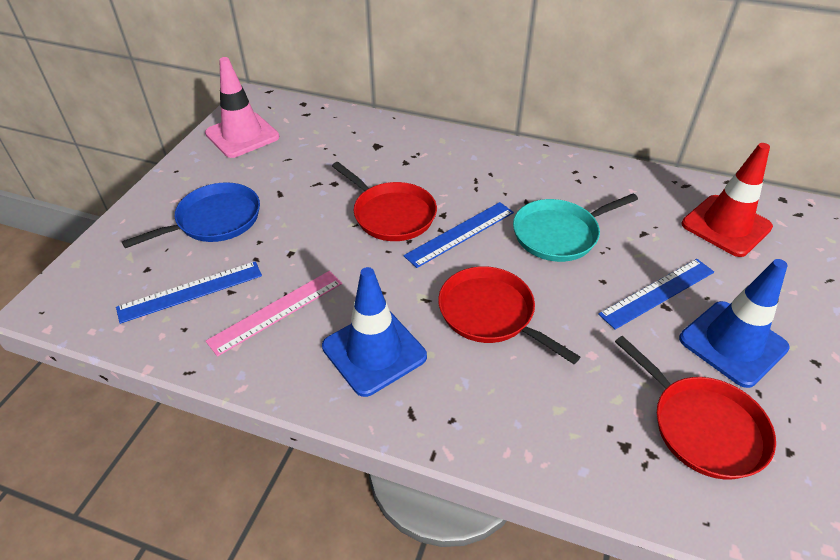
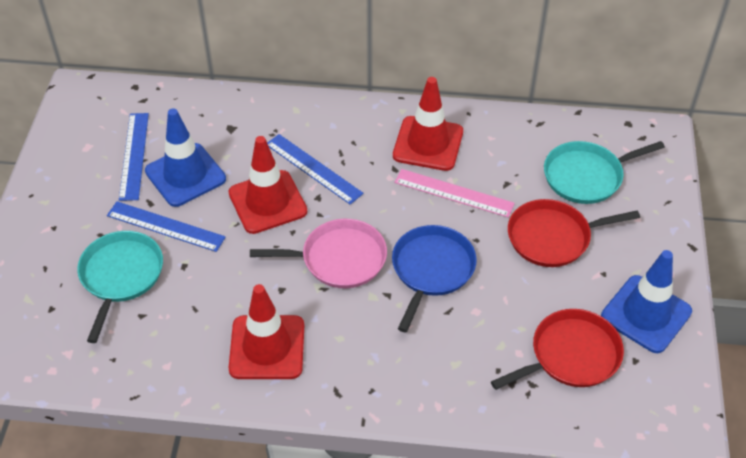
pink pan: 0 -> 1
pink traffic cone: 1 -> 0
red pan: 3 -> 2
red traffic cone: 1 -> 3
turquoise pan: 1 -> 2

